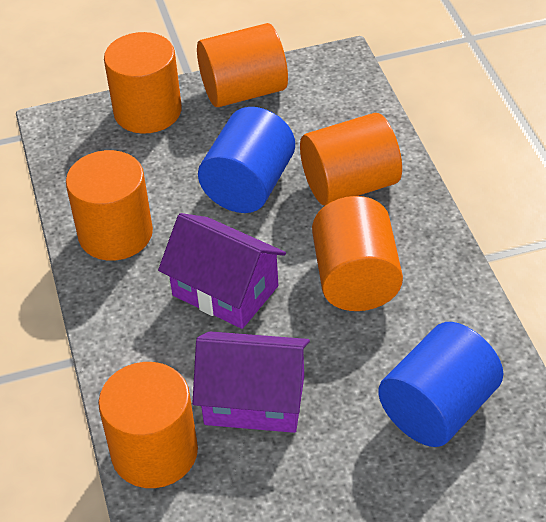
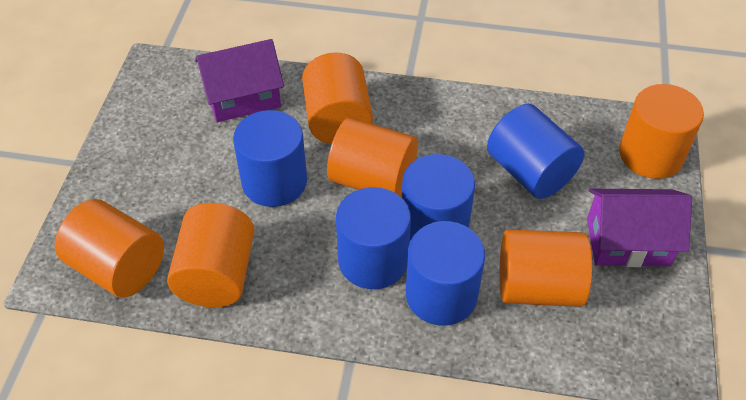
blue cylinder: 2 -> 5

